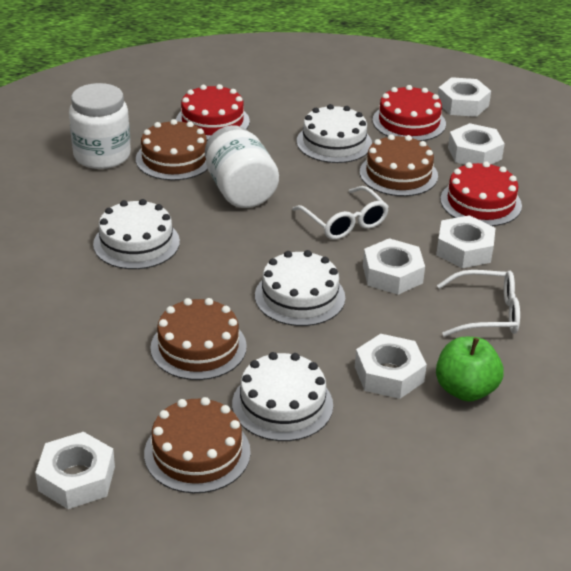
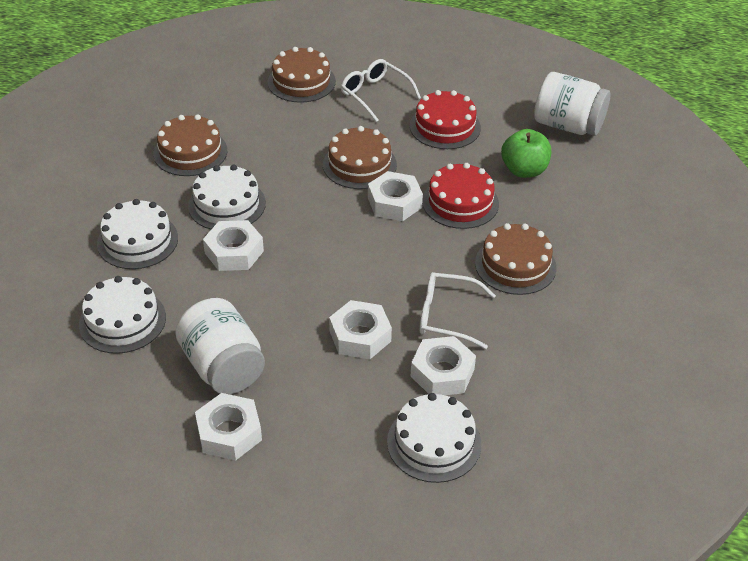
red cake: 3 -> 2
white nut: 6 -> 5

